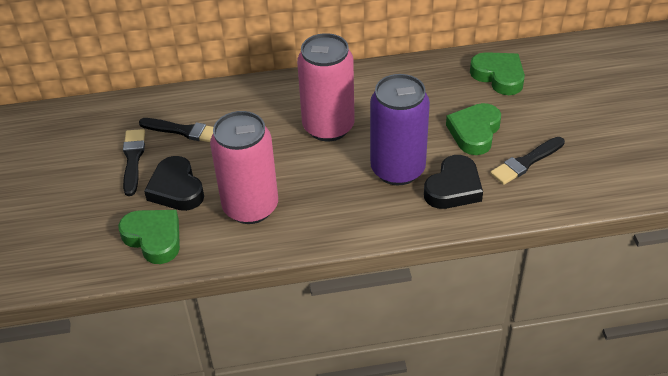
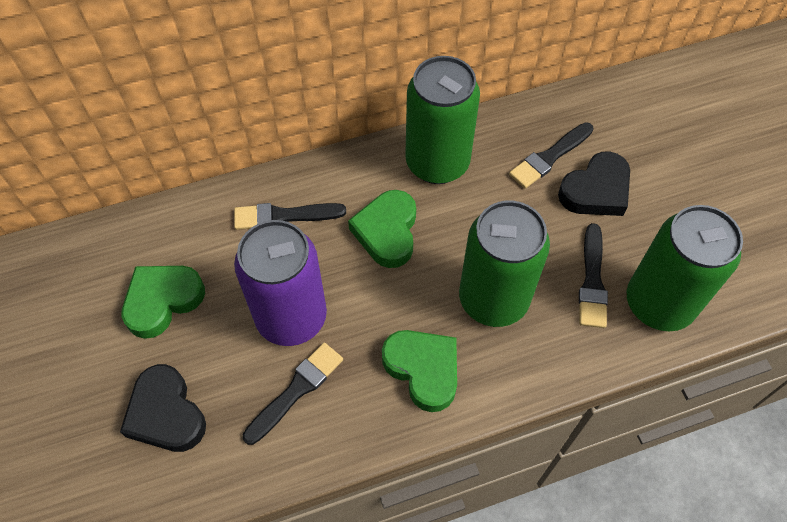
black brush: 3 -> 4
green can: 0 -> 3
pink can: 2 -> 0

